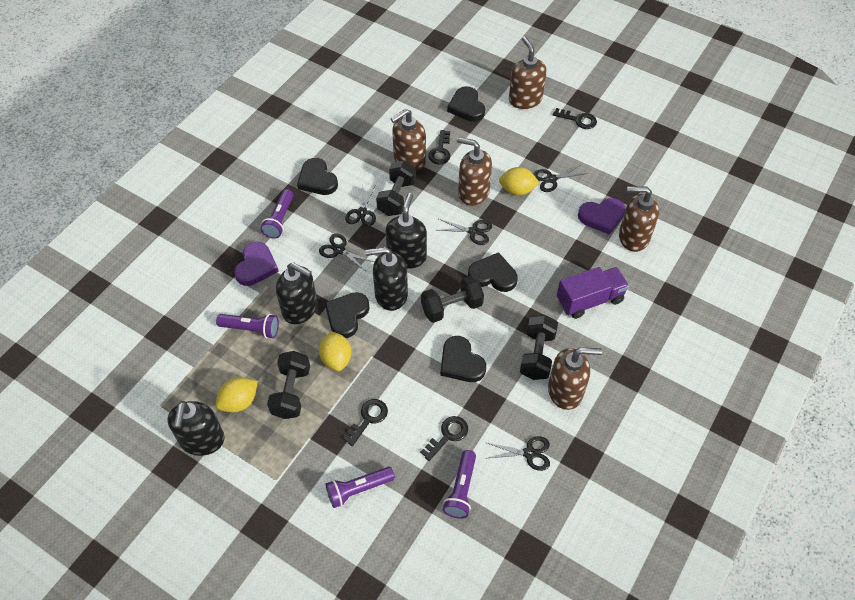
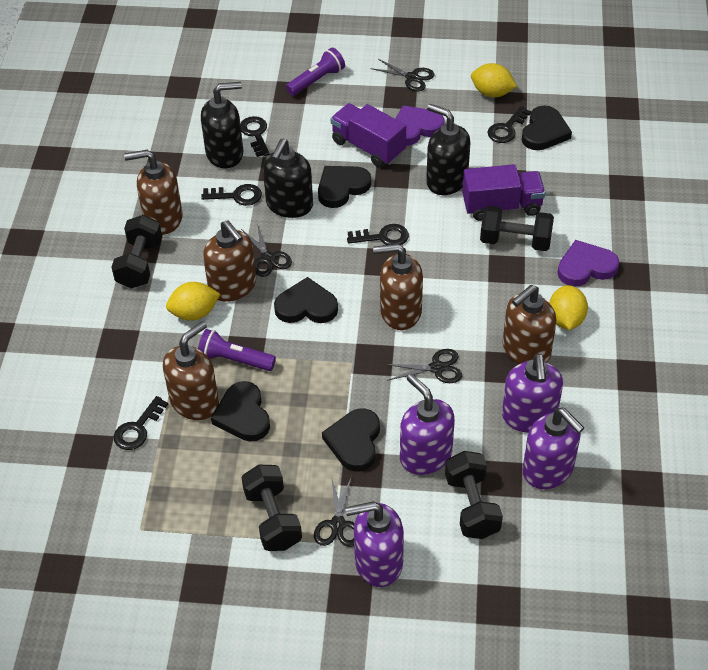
black key: 4 -> 5
black scissors: 5 -> 4
black soap dispenser: 4 -> 3
purple flashlight: 4 -> 2
purple soap dispenser: 0 -> 4
purple truck: 1 -> 2

